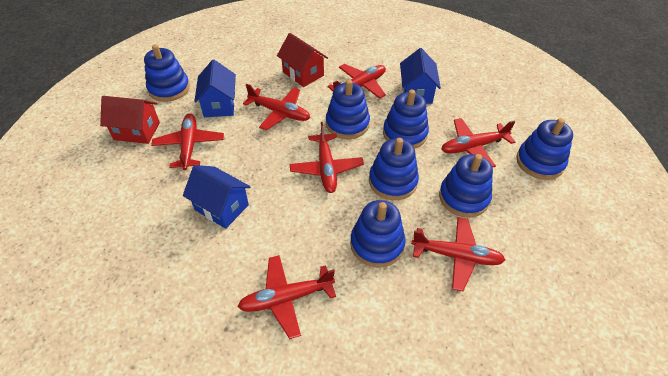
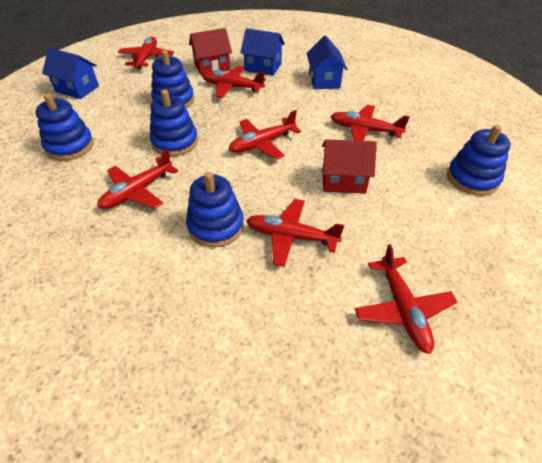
blue stacking toy: 7 -> 5

